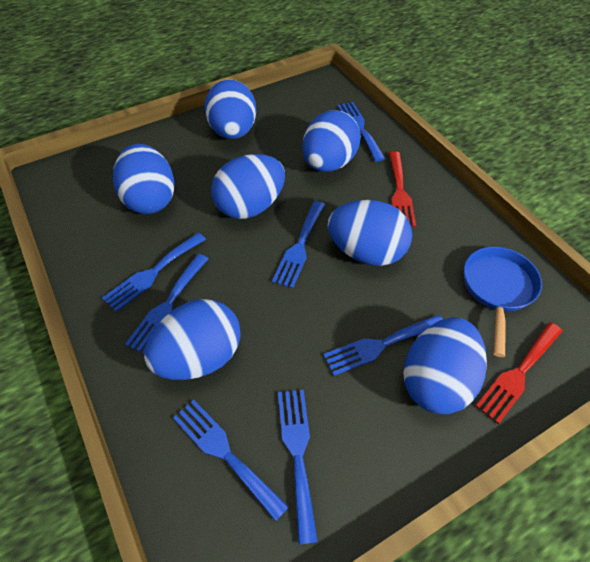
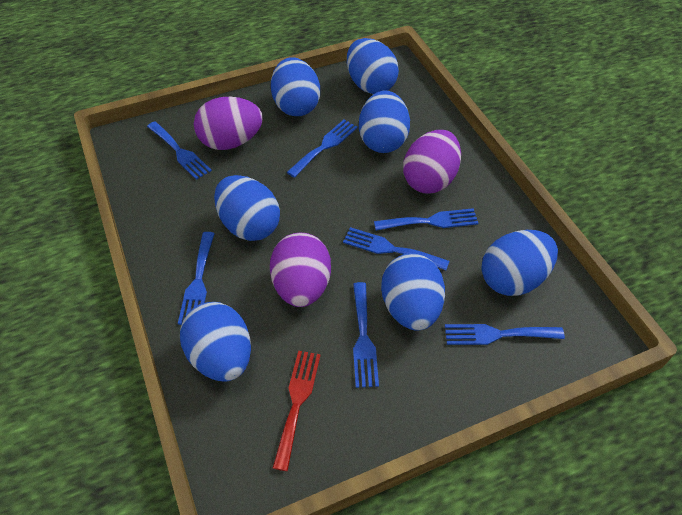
blue pan: 1 -> 0
purple egg: 0 -> 3
red fork: 2 -> 1

